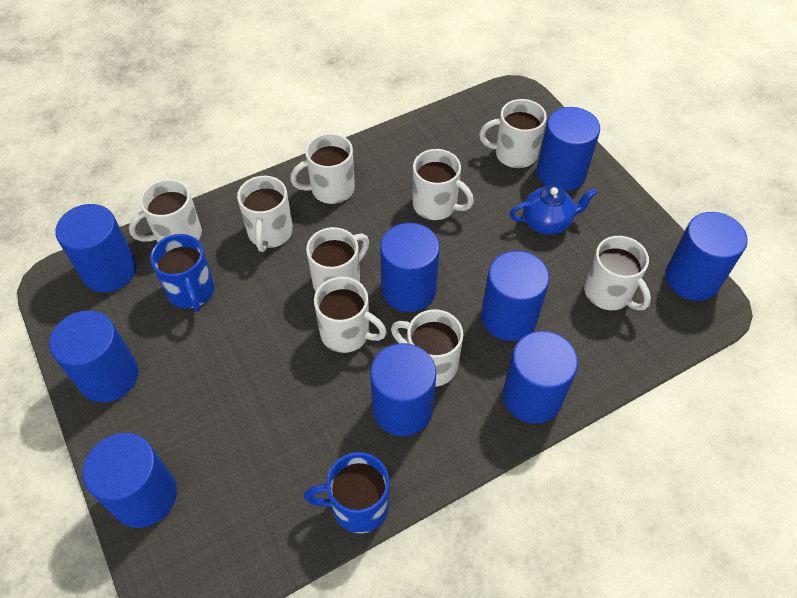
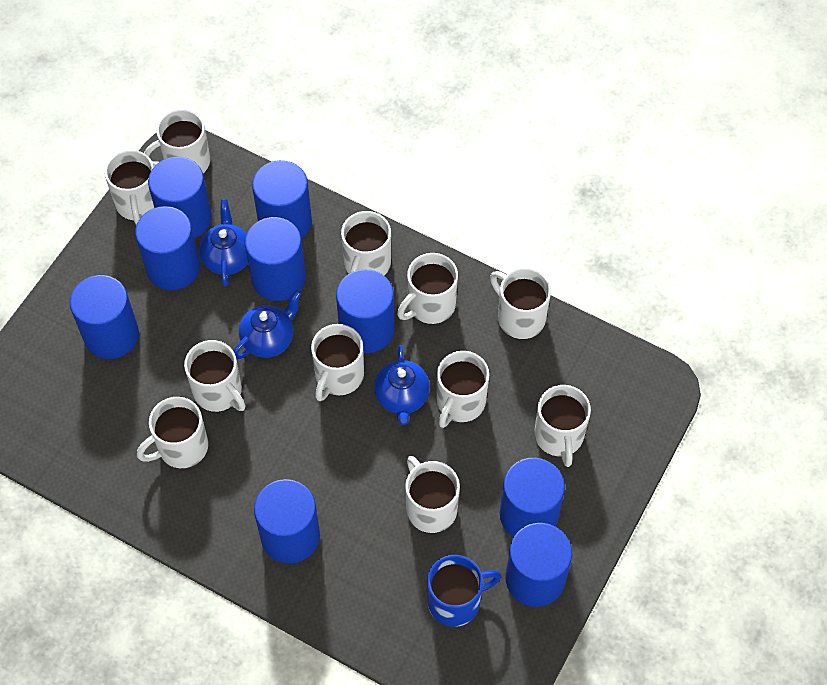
blue mug: 2 -> 1
blue teapot: 1 -> 3
white mug: 9 -> 11

